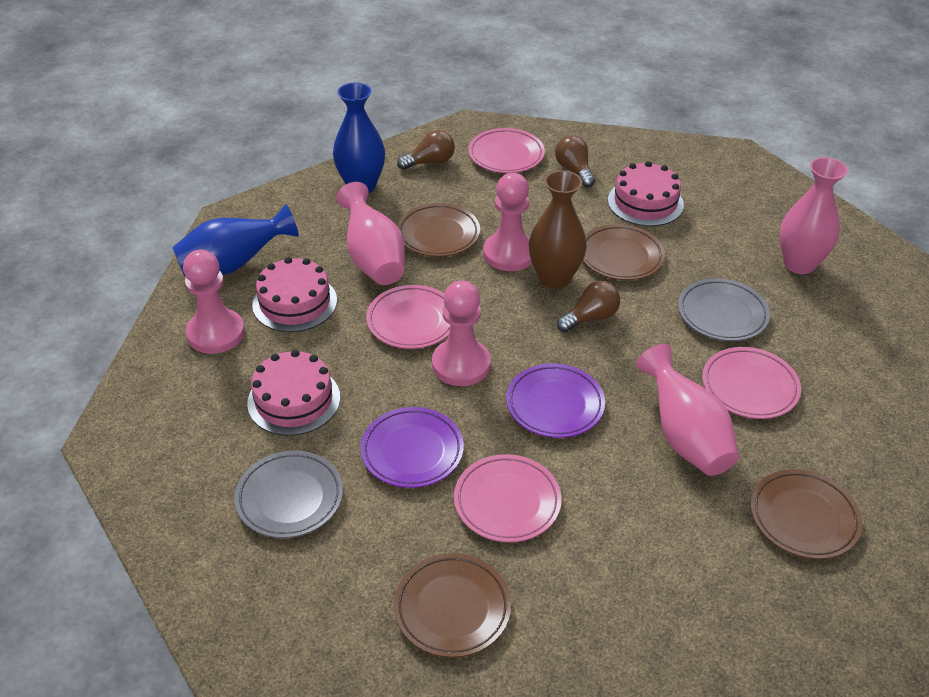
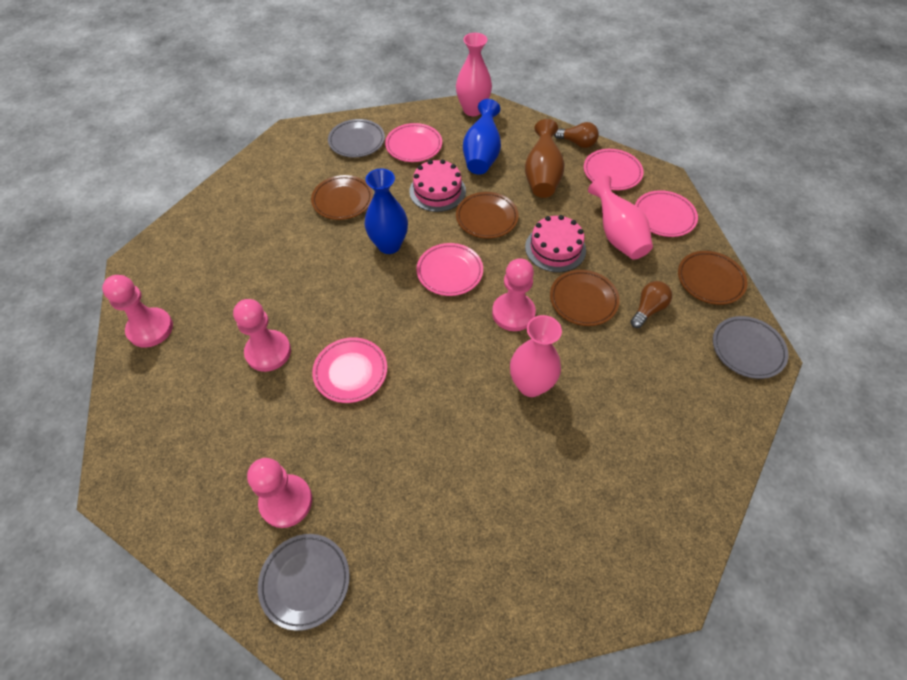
brown light bulb: 3 -> 2
grey plate: 2 -> 3
pink cake: 3 -> 2
pink pawn: 3 -> 4
pink plate: 4 -> 5
purple plate: 2 -> 0

